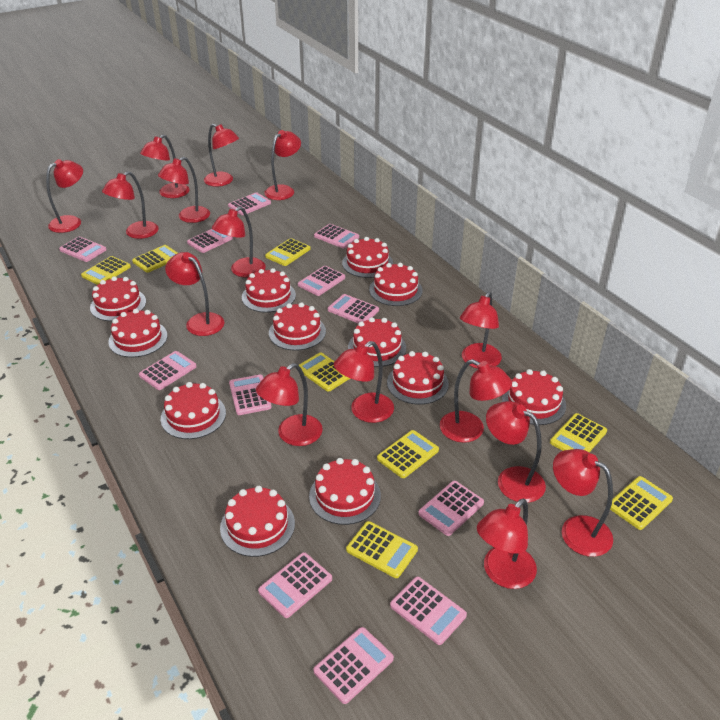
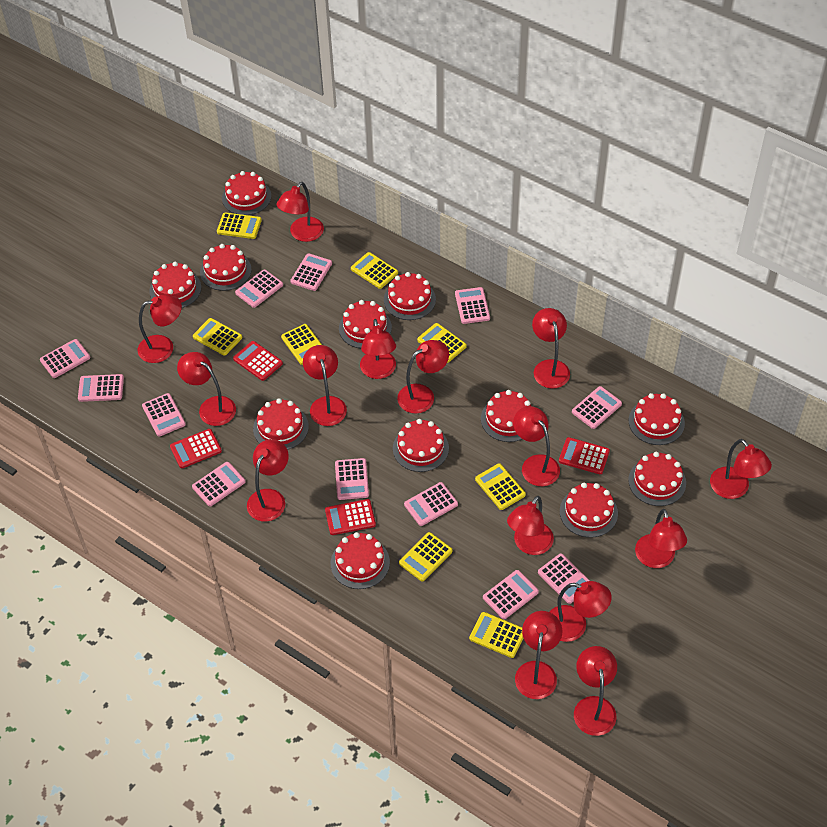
red calculator: 0 -> 4

